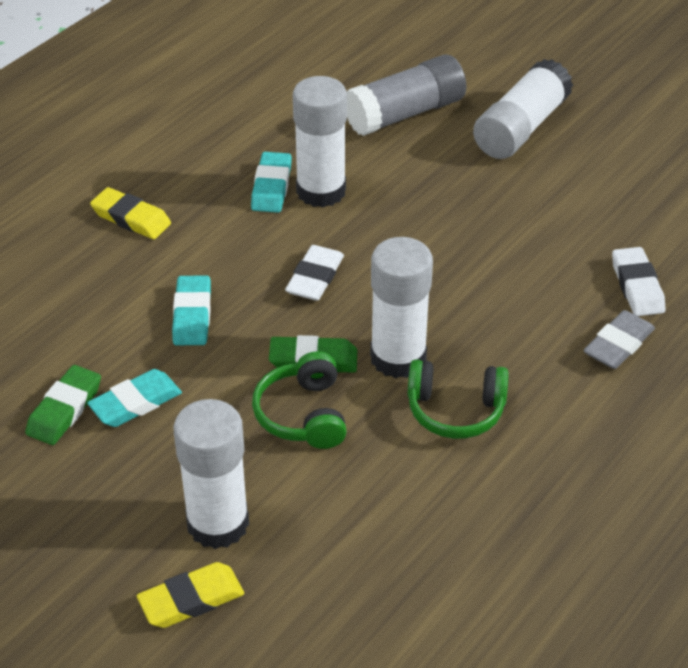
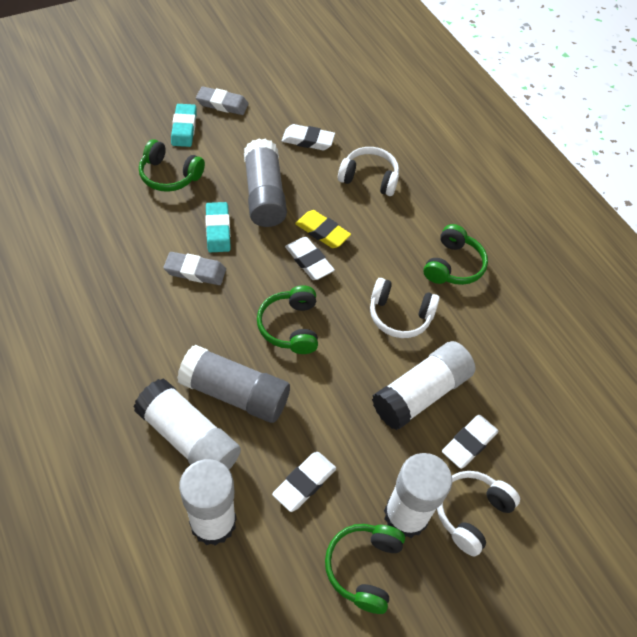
green eraser: 2 -> 0
green headphones: 2 -> 4
grey eraser: 1 -> 2
grey glue stick: 1 -> 2
turquoise eraser: 3 -> 2
white eraser: 2 -> 4
white headphones: 0 -> 3
yellow eraser: 2 -> 1

